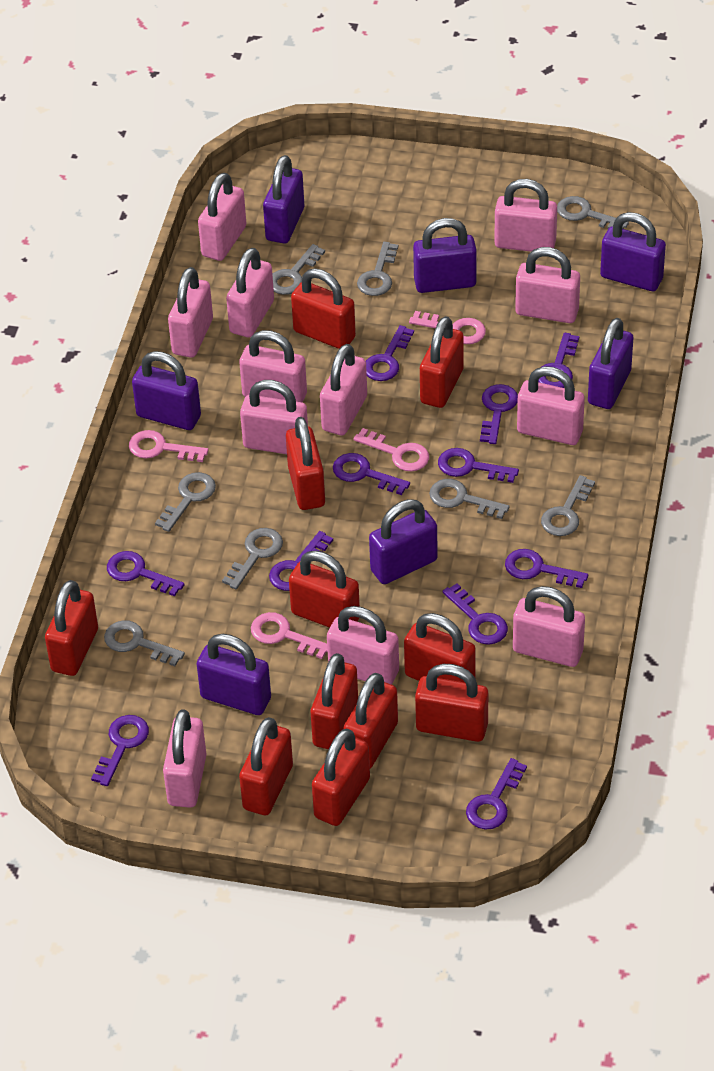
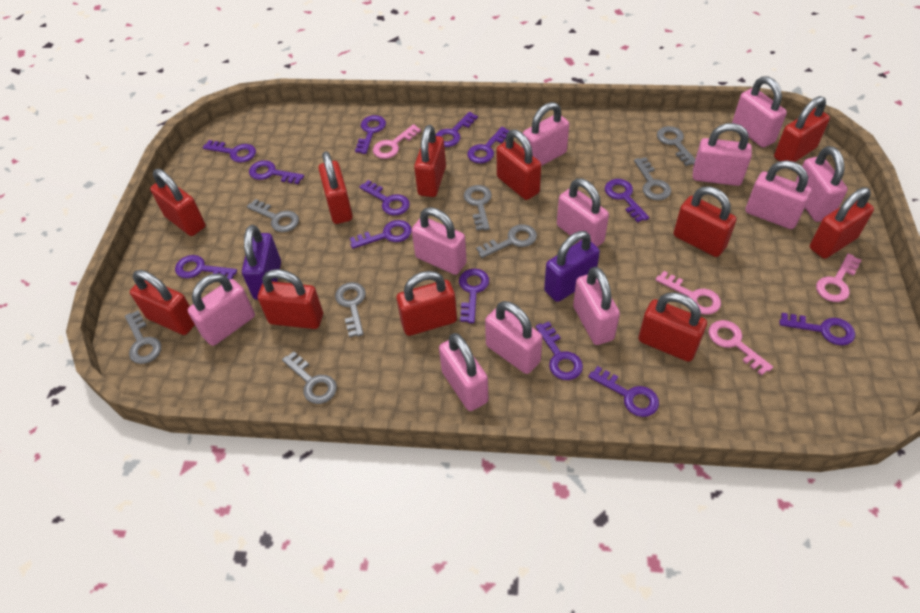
pink padlock: 12 -> 11
purple key: 11 -> 13
purple padlock: 7 -> 2

